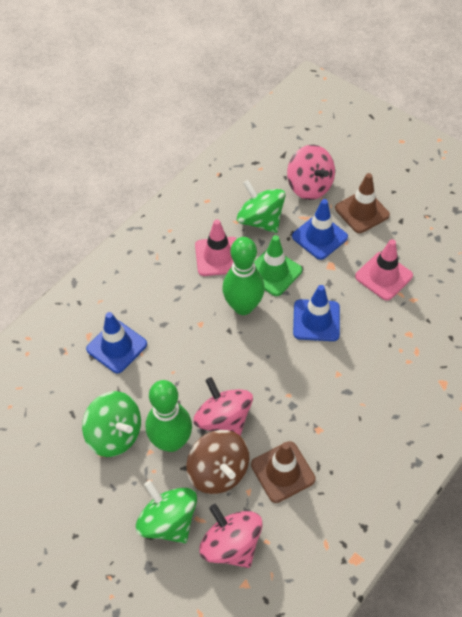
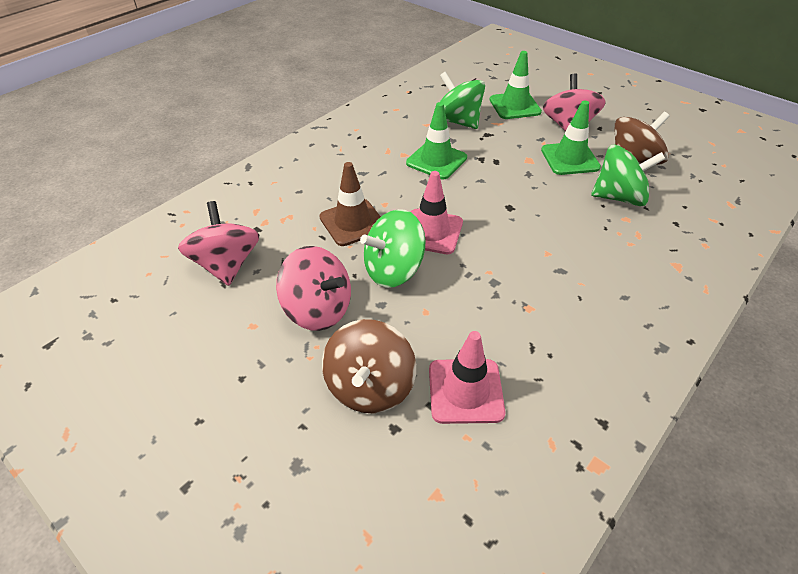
blue traffic cone: 3 -> 0
brown spinning top: 1 -> 2
brown traffic cone: 2 -> 1
green bowling pin: 2 -> 0
green traffic cone: 1 -> 3

